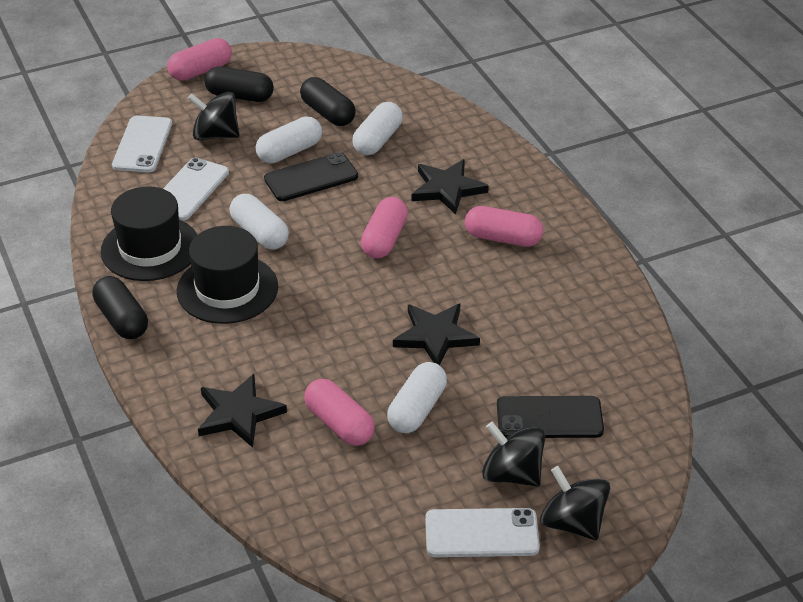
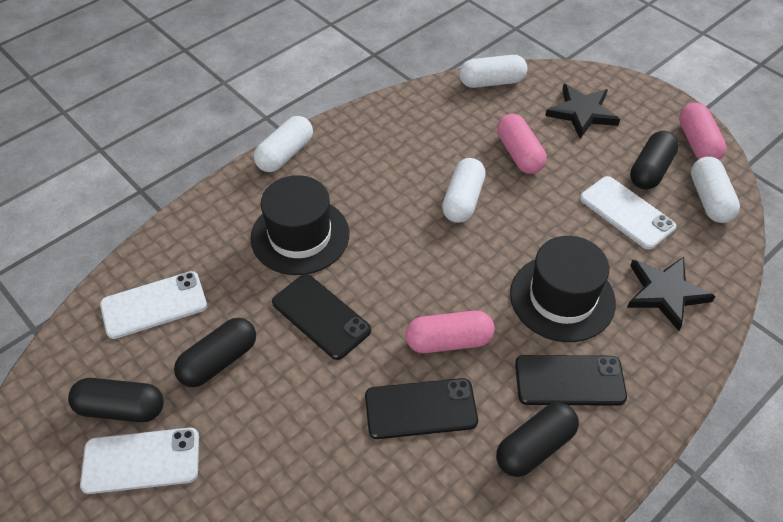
black capsule: 3 -> 4
black phone: 2 -> 3
black spinning top: 3 -> 0
black star: 3 -> 2
pink capsule: 4 -> 3

